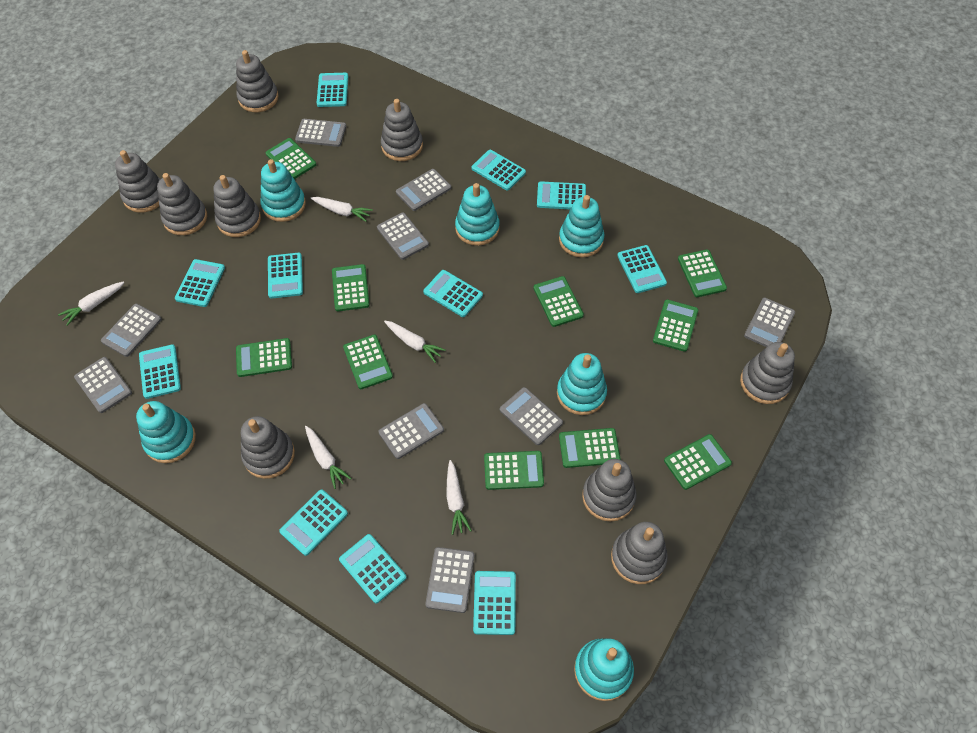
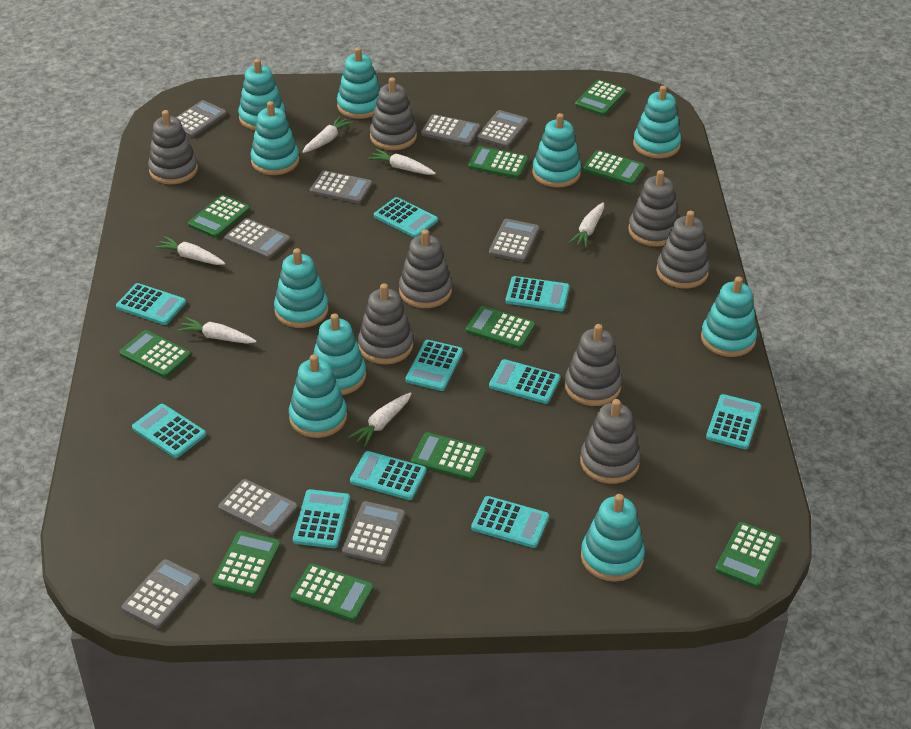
grey stacking toy: 9 -> 8
turquoise calculator: 11 -> 10
turquoise stacking toy: 6 -> 10
white carrot: 5 -> 6

